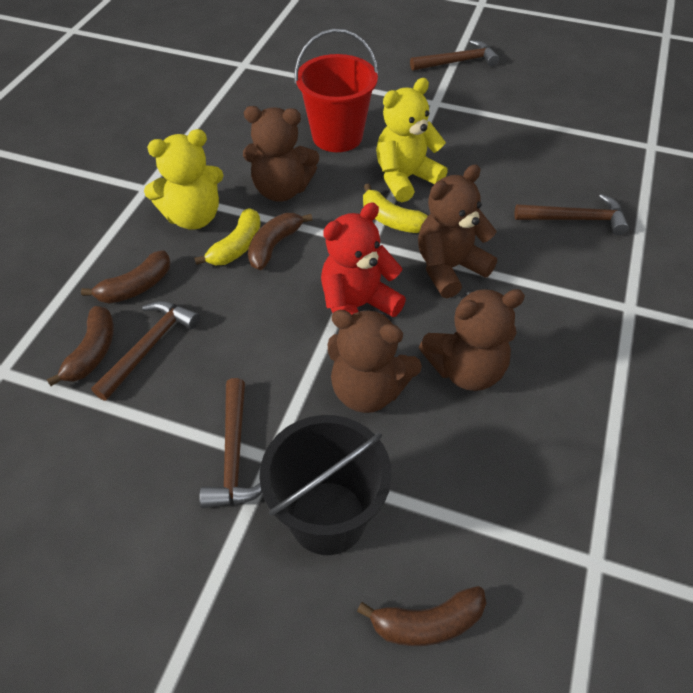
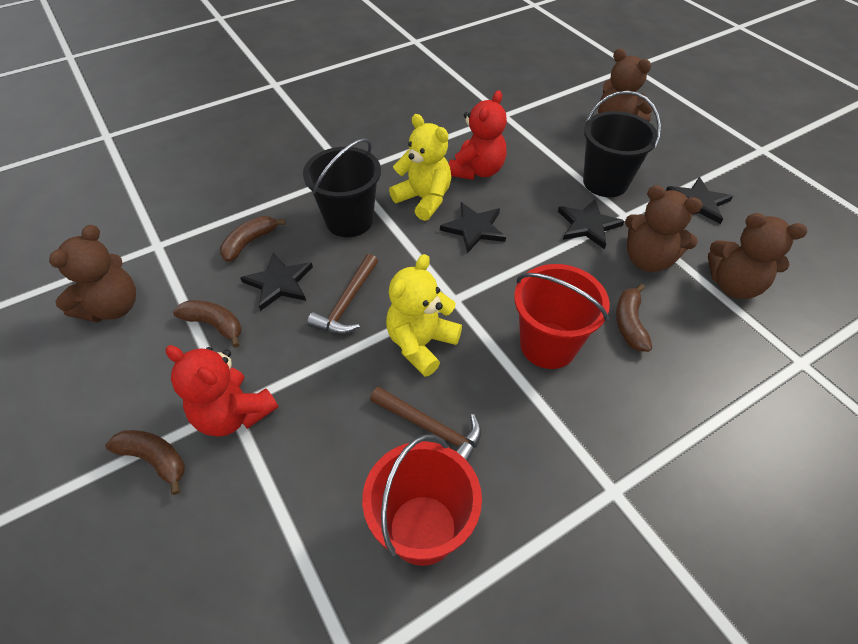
black bucket: 1 -> 2
black star: 0 -> 4
brown hammer: 4 -> 2
red bucket: 1 -> 2
red teddy bear: 1 -> 2
yellow banana: 2 -> 0

